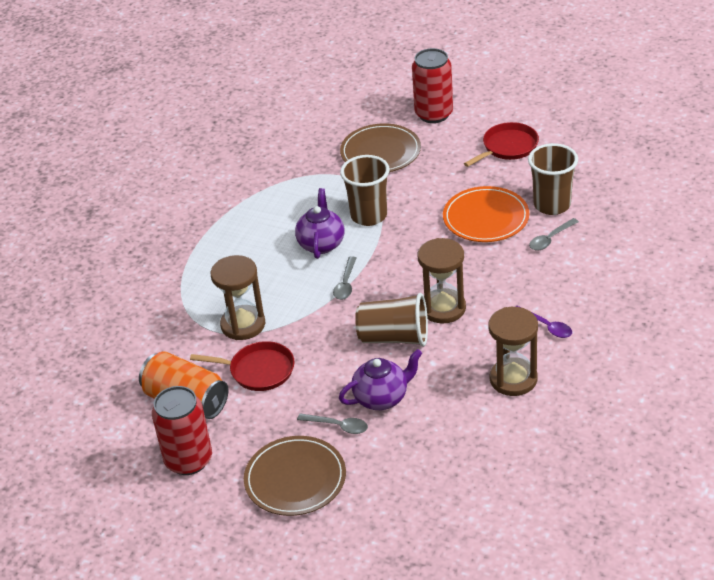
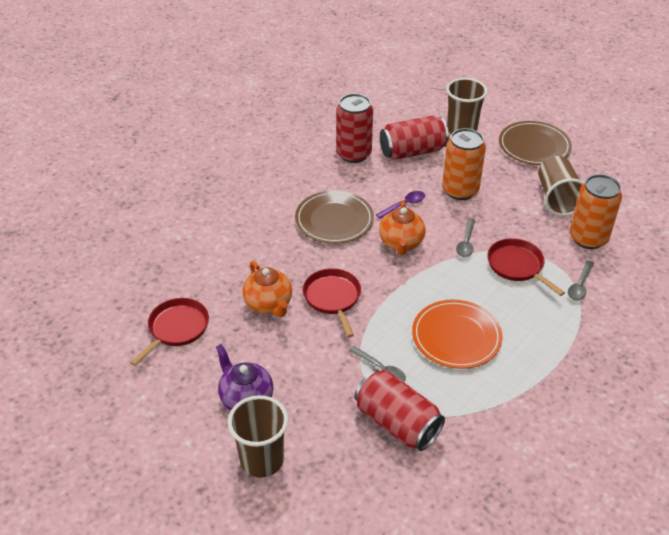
brown hourglass: 3 -> 0
orange can: 1 -> 2
orange teapot: 0 -> 2
purple teapot: 2 -> 1
red can: 2 -> 3
red pan: 2 -> 3

